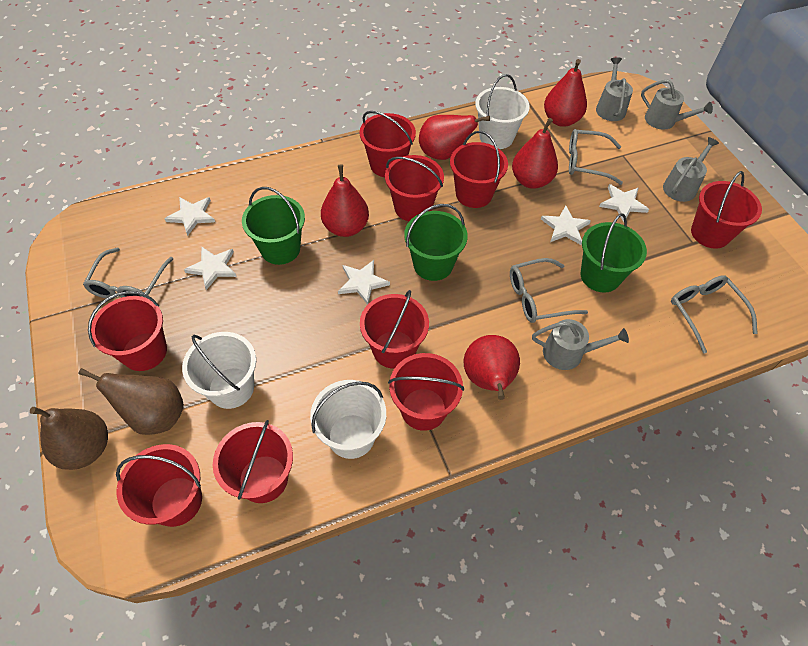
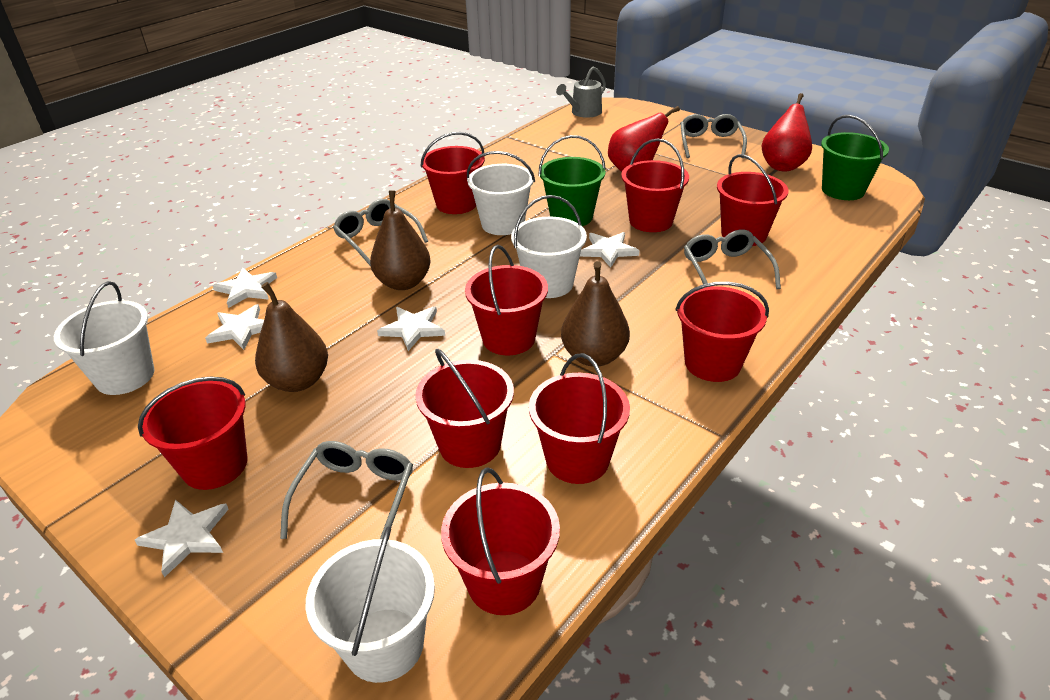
brown pear: 2 -> 3
green bucket: 3 -> 2
grey watering can: 4 -> 1
red pear: 5 -> 2
white bucket: 3 -> 4

